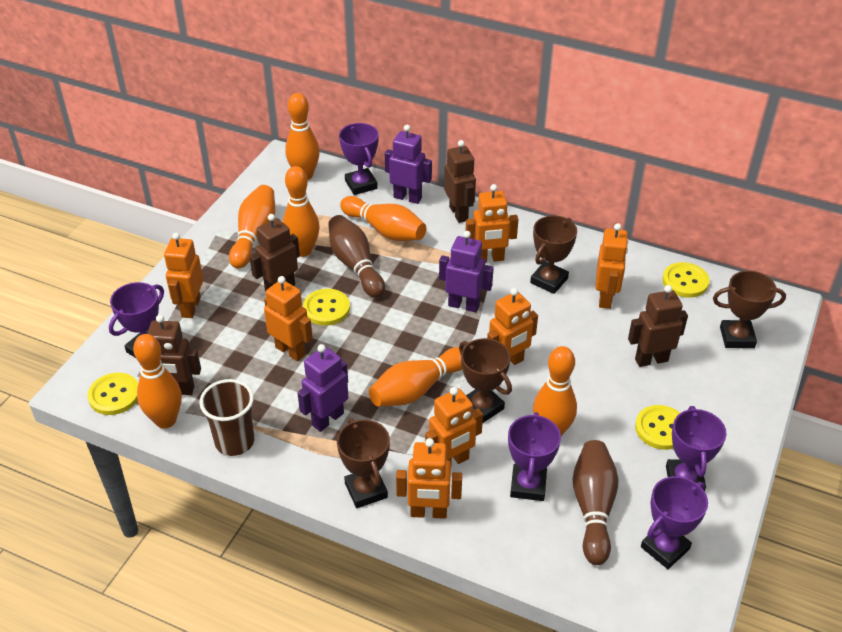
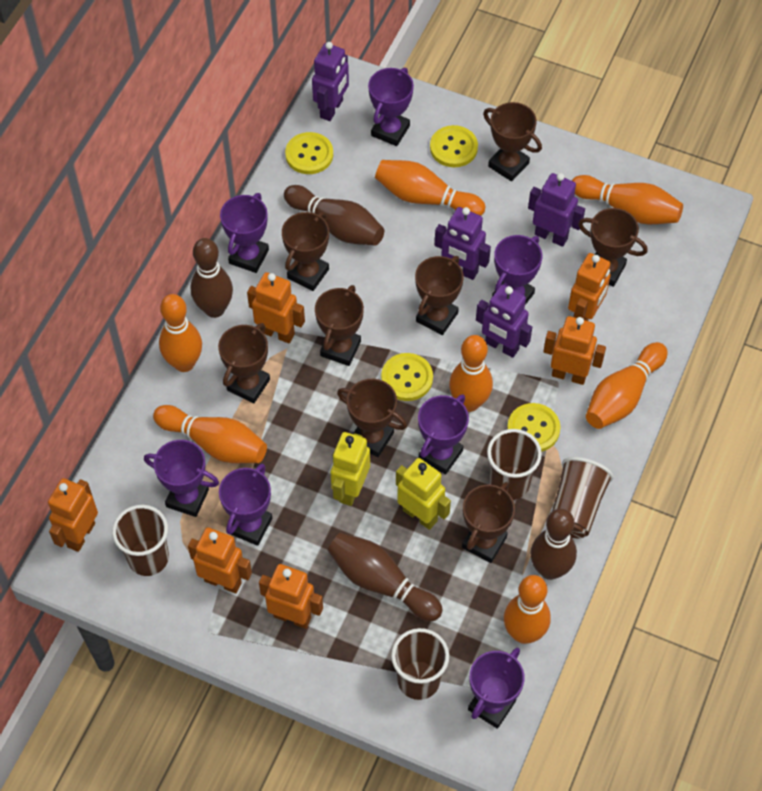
brown bowling pin: 2 -> 4
brown cup: 1 -> 4
brown robot: 4 -> 0
brown trophy: 4 -> 8
orange robot: 7 -> 6
purple robot: 3 -> 4
purple trophy: 5 -> 7
yellow robot: 0 -> 2

